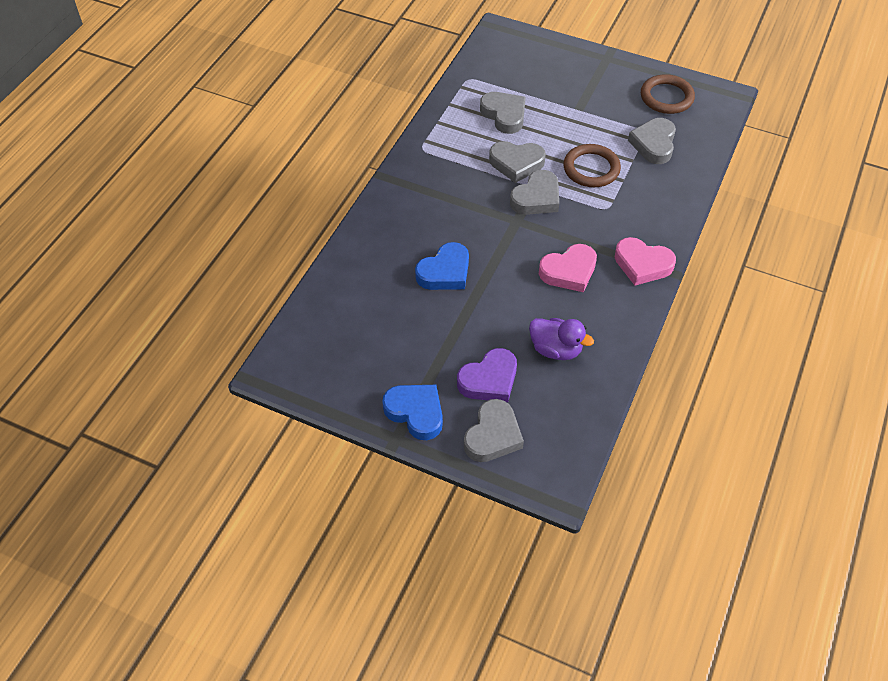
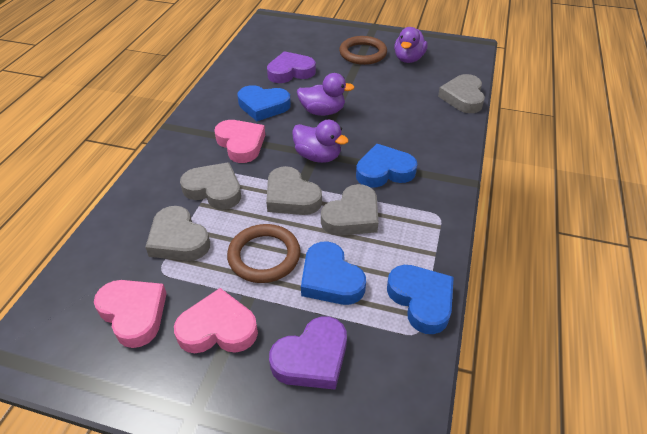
blue heart: 2 -> 4
pink heart: 2 -> 3
purple duck: 1 -> 3
purple heart: 1 -> 2

